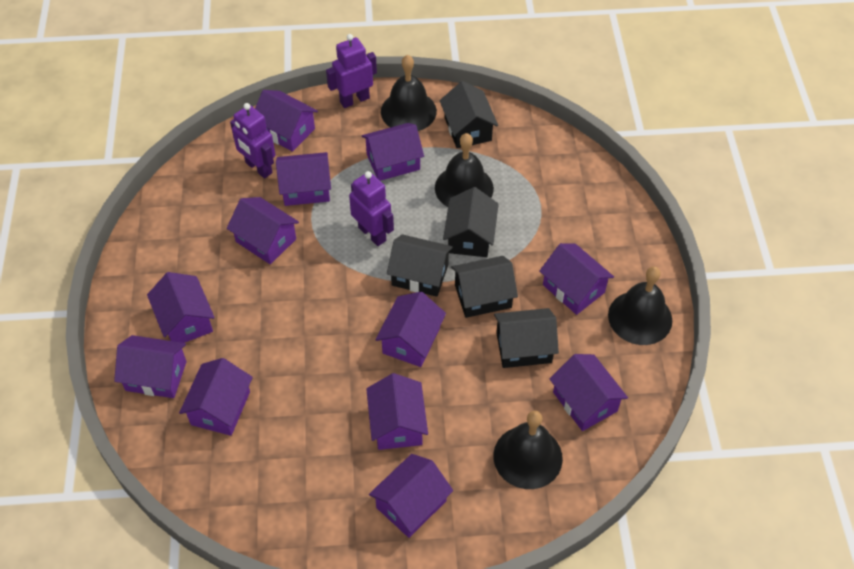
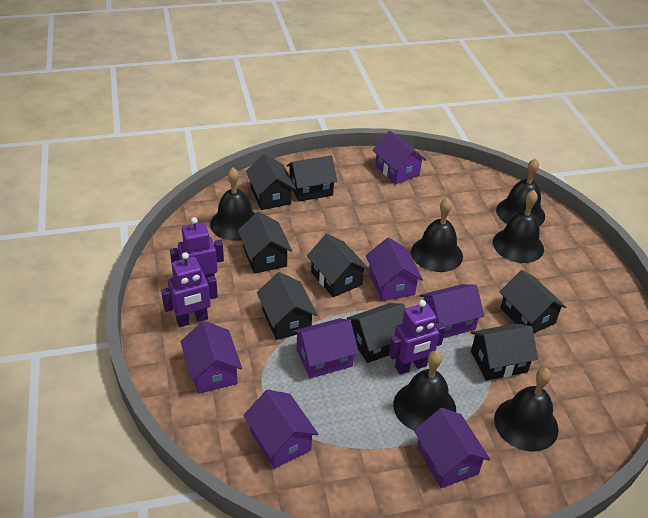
black bell: 4 -> 6
black house: 5 -> 8
purple house: 12 -> 7

